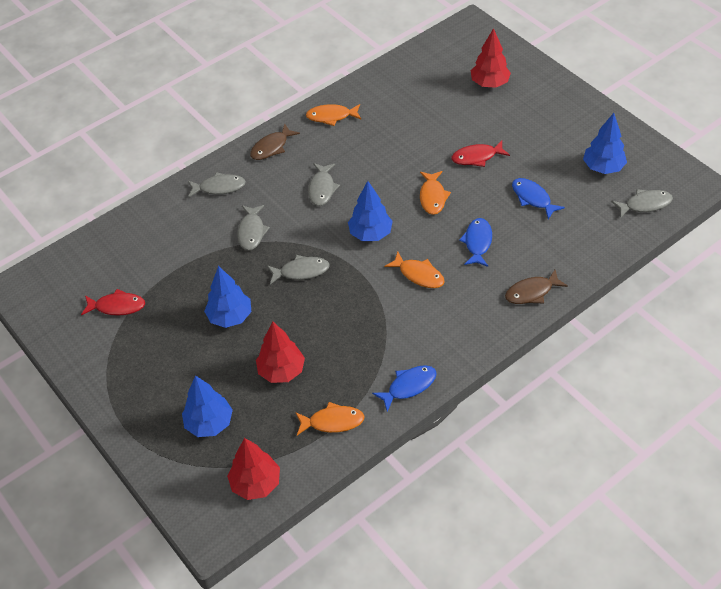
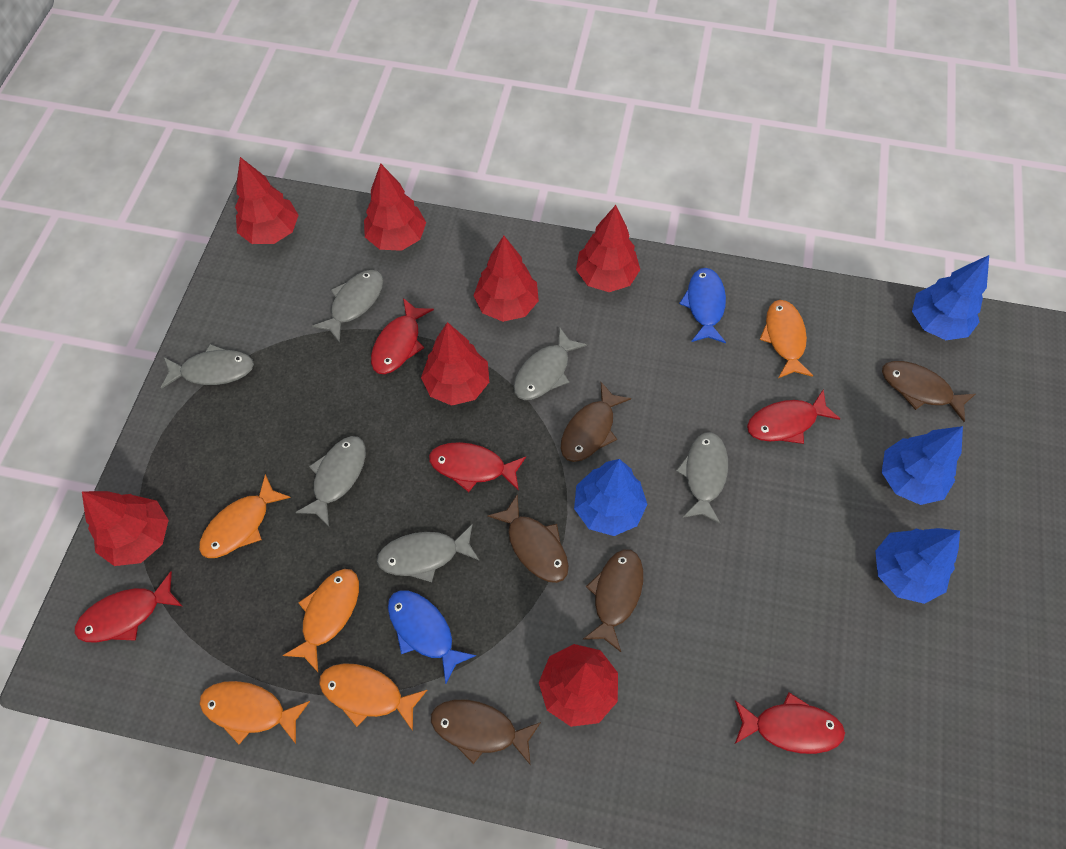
blue fish: 3 -> 2
brown fish: 2 -> 5
grey fish: 5 -> 6
orange fish: 4 -> 5
red fish: 2 -> 5
red tree: 3 -> 7

